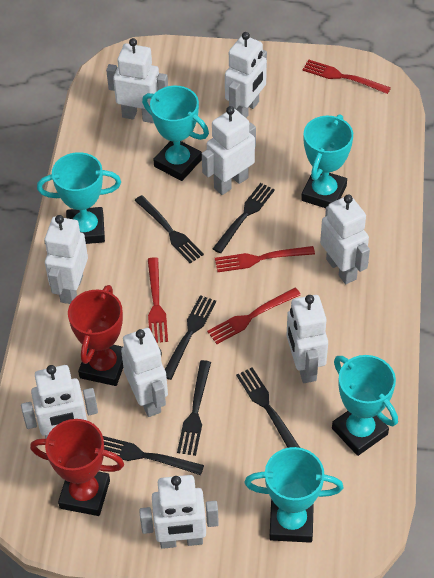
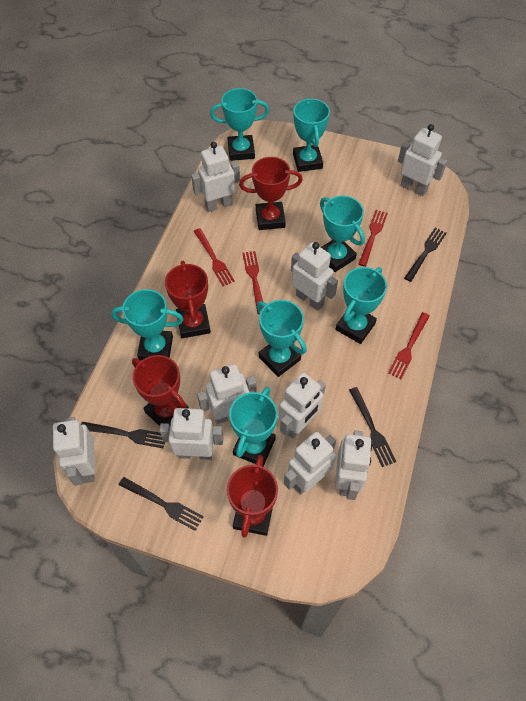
black fork: 6 -> 4
red trophy: 2 -> 4
turquoise trophy: 5 -> 7

